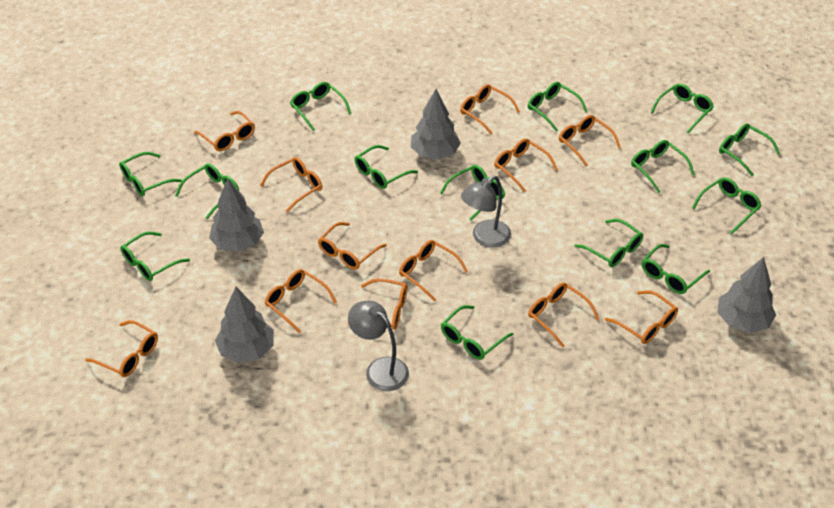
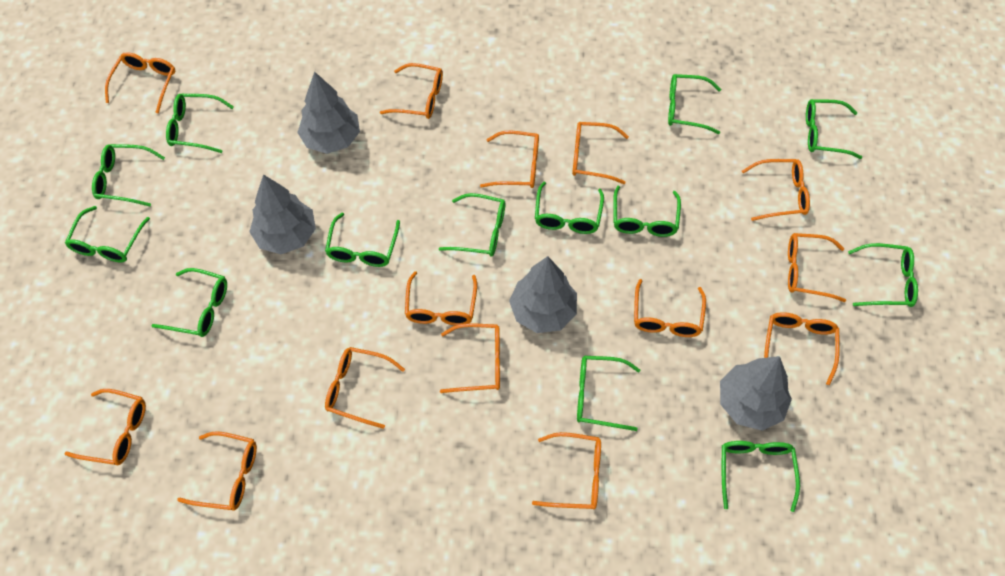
green glasses: 14 -> 13
grey lamp: 2 -> 0
orange glasses: 12 -> 14

